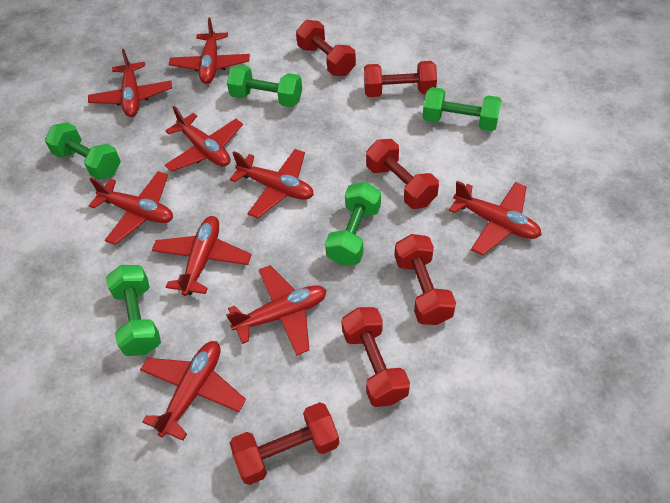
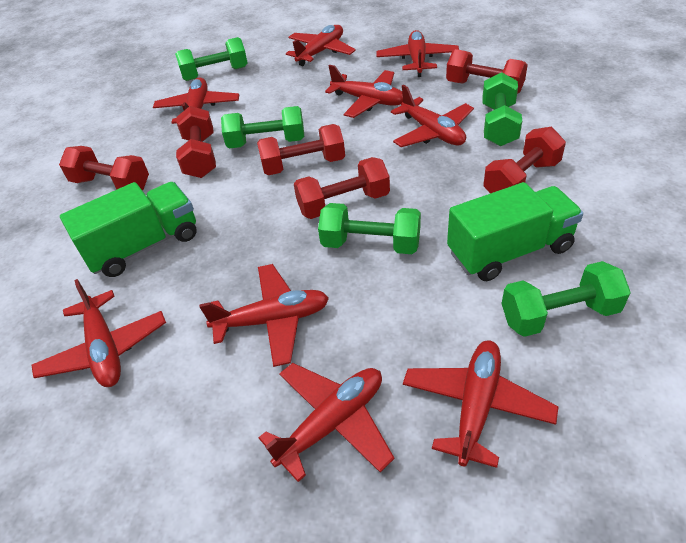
green truck: 0 -> 2

